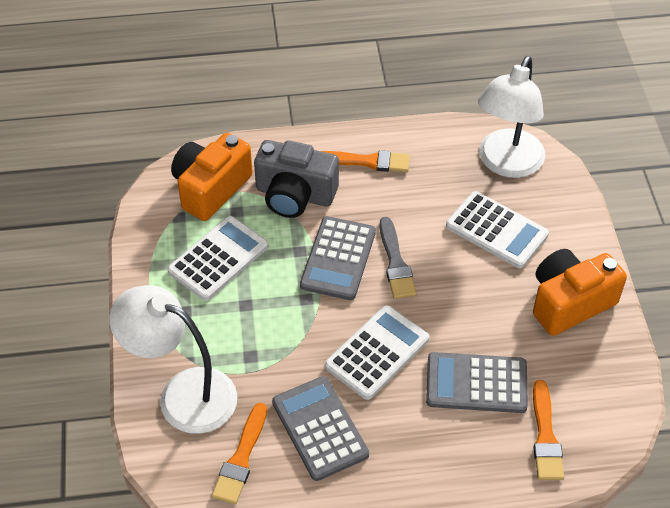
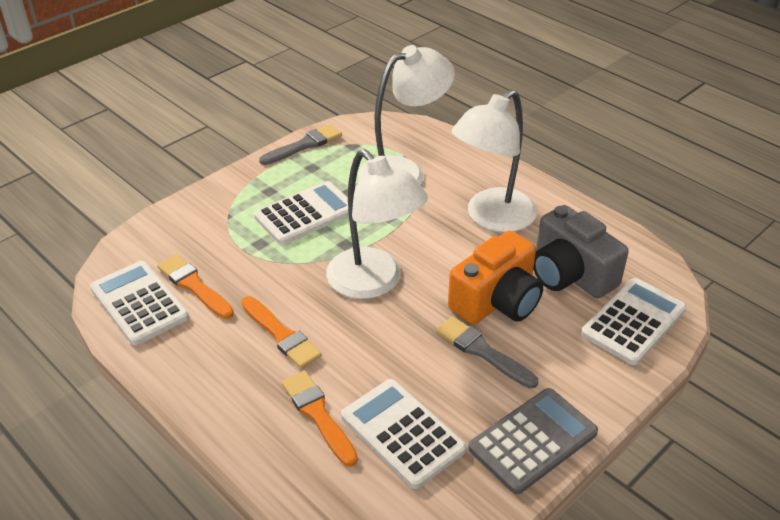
grey brush: 1 -> 2
grey calculator: 3 -> 1
orange camera: 2 -> 1
white calculator: 3 -> 4
white lamp: 2 -> 3

